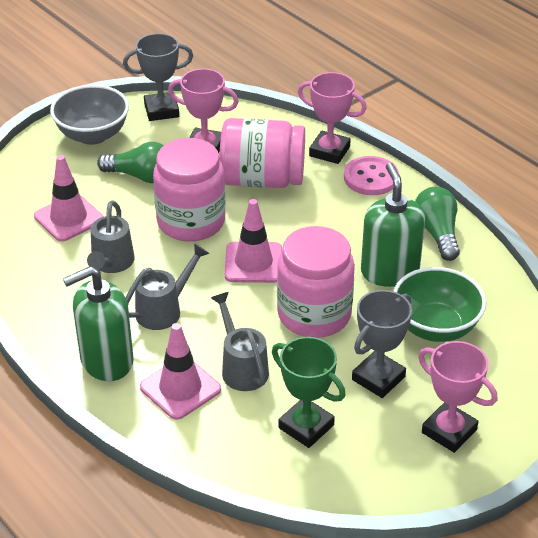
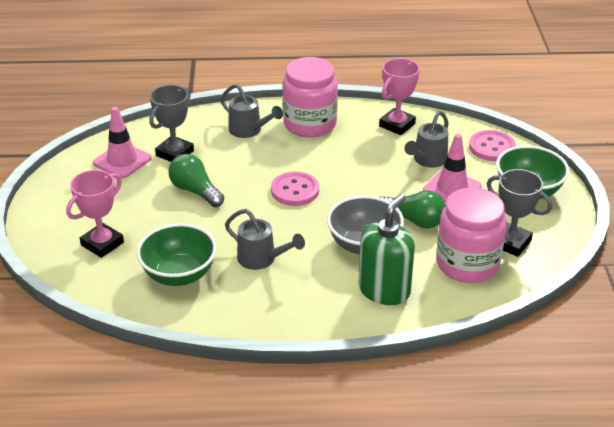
green bowl: 1 -> 2
green soap dispenser: 2 -> 1
green trophy: 1 -> 0
pink button: 1 -> 2
pink jar: 3 -> 2
pink traffic cone: 3 -> 2
pink trophy: 3 -> 2

